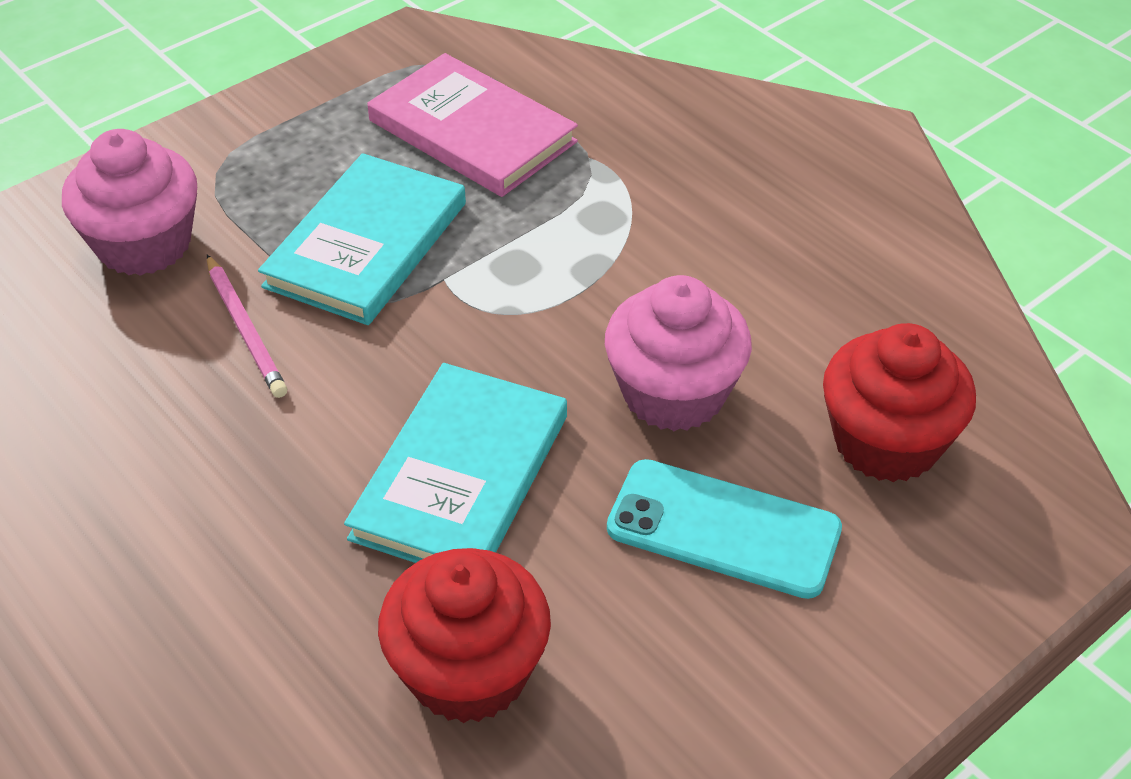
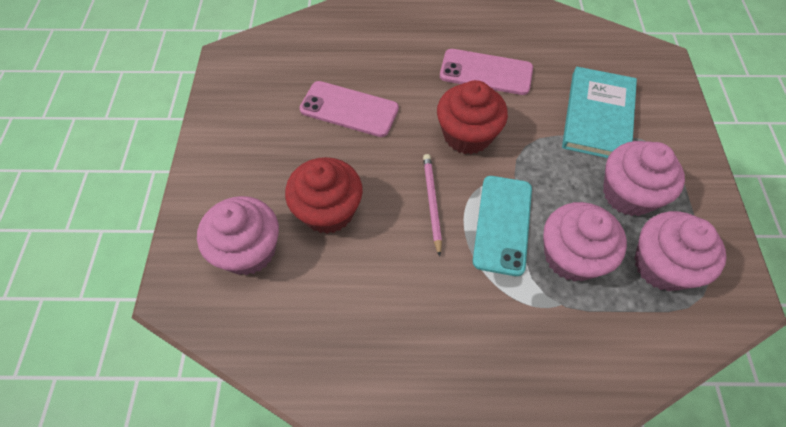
pink book: 1 -> 0
pink cupcake: 2 -> 4
pink phone: 0 -> 2
turquoise book: 2 -> 1

